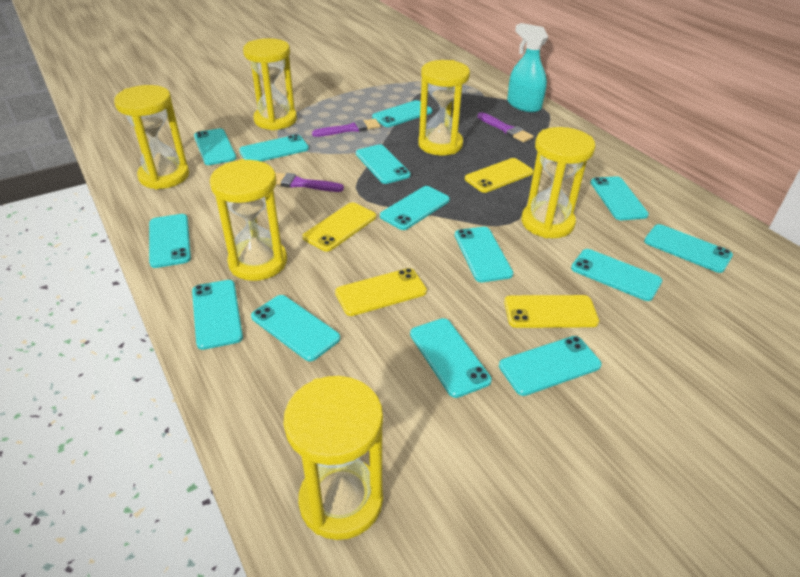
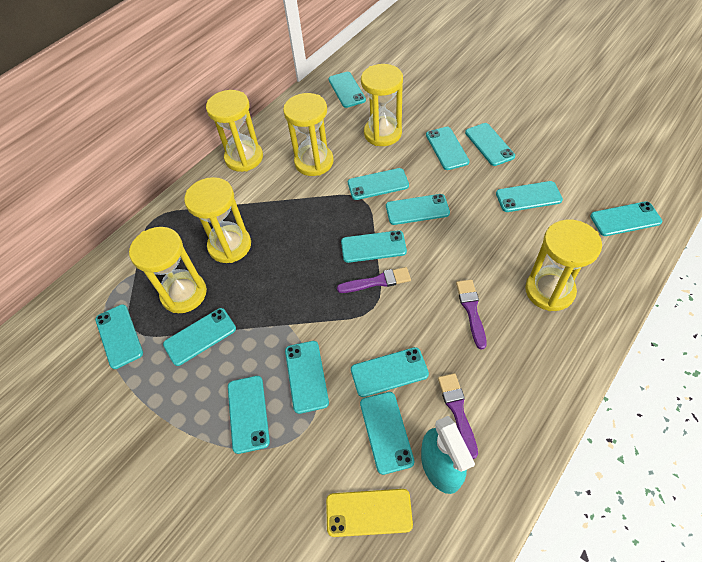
yellow phone: 4 -> 1

